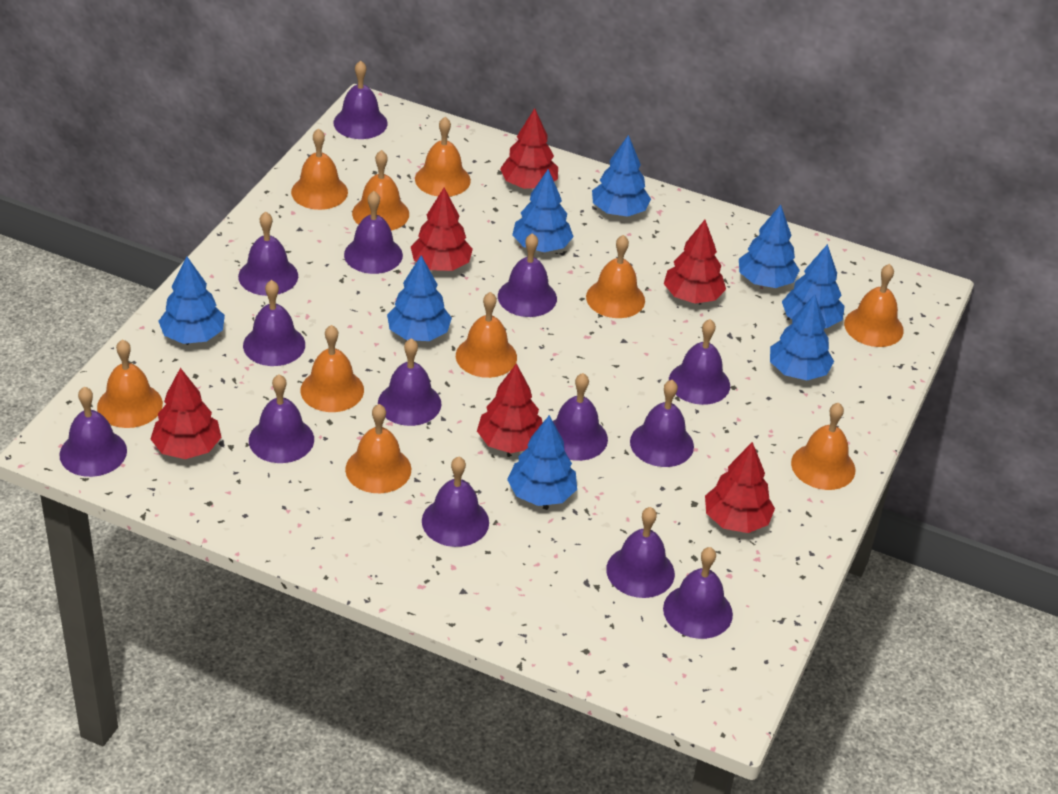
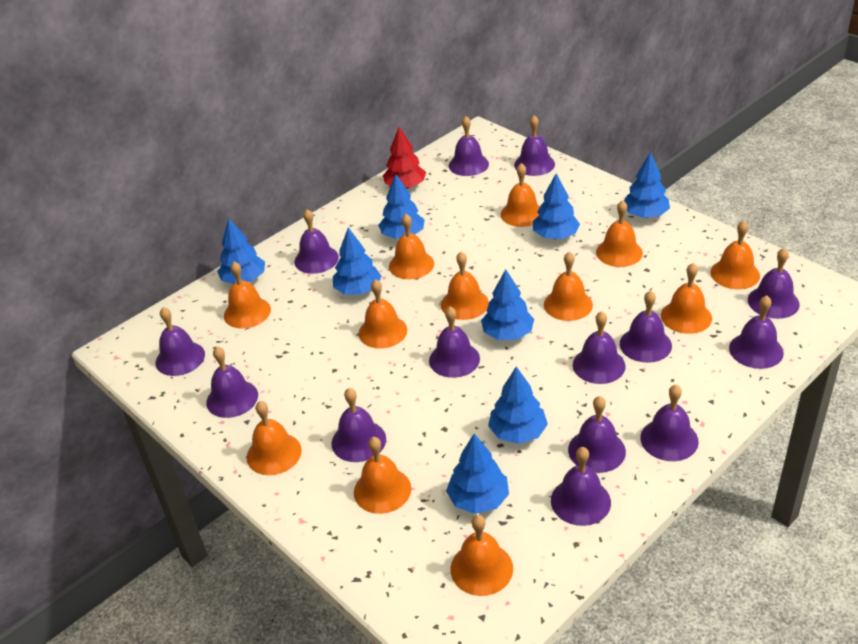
orange bell: 10 -> 12
red tree: 6 -> 1

